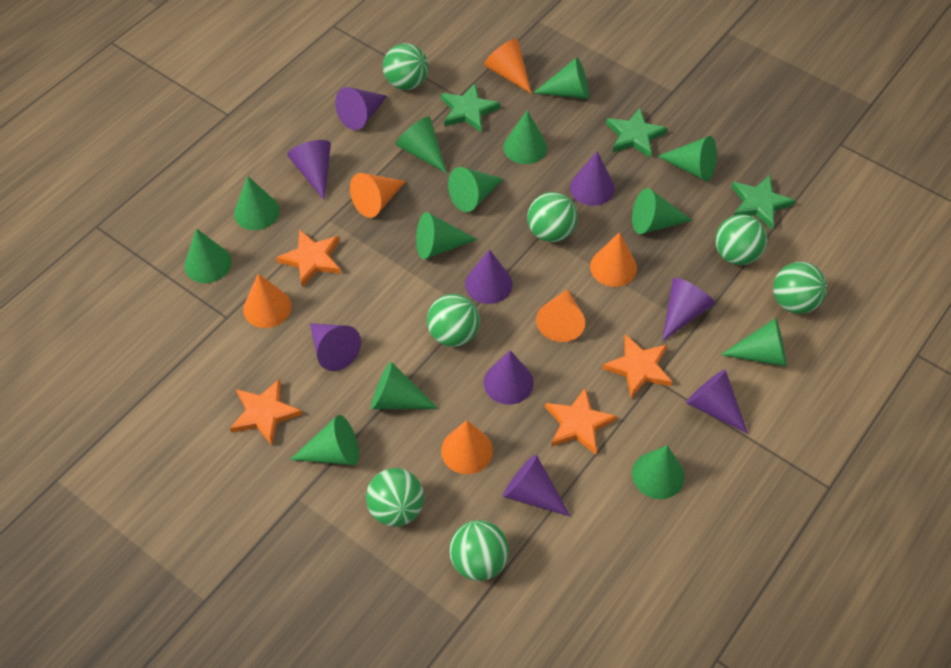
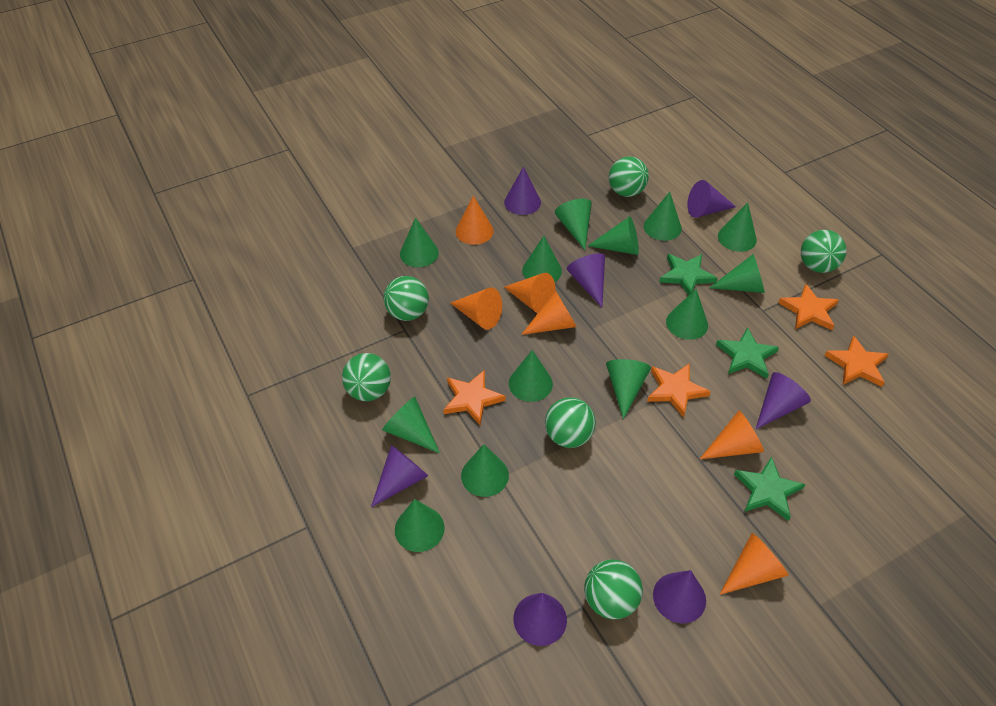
green ball: 7 -> 6
purple cone: 9 -> 7

